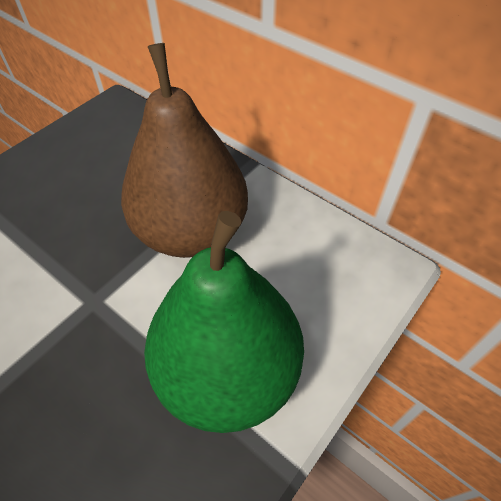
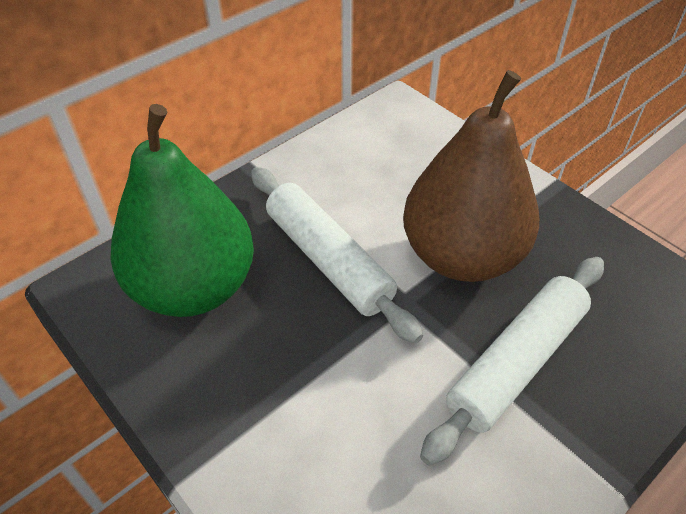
white rolling pin: 0 -> 2

